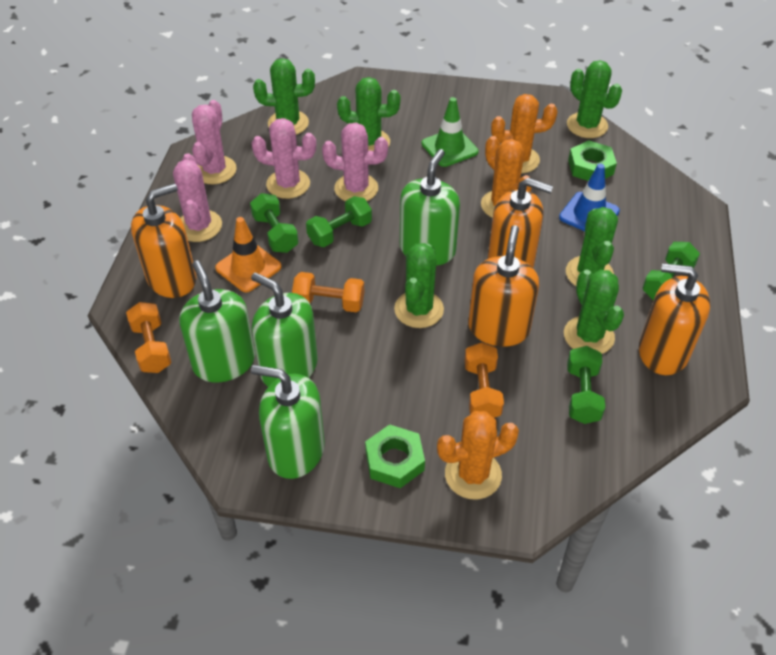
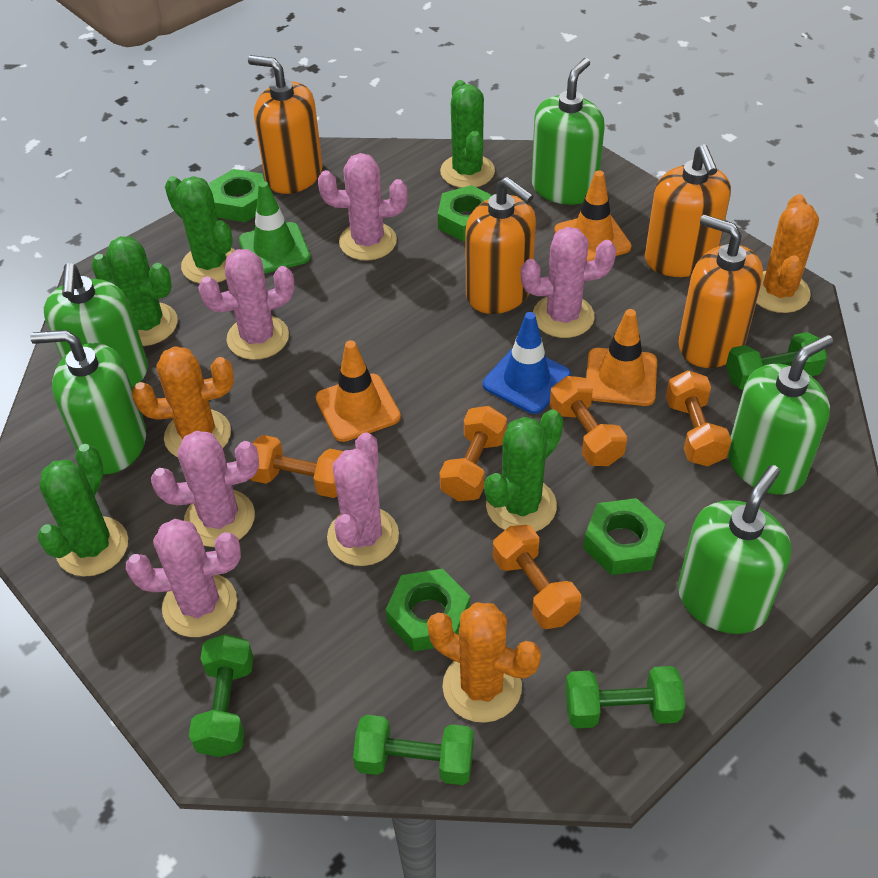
green cactus: 6 -> 5
green nut: 2 -> 4
green soap dispenser: 4 -> 5
orange dumbbell: 3 -> 5
orange traffic cone: 1 -> 3
pink cactus: 4 -> 6

